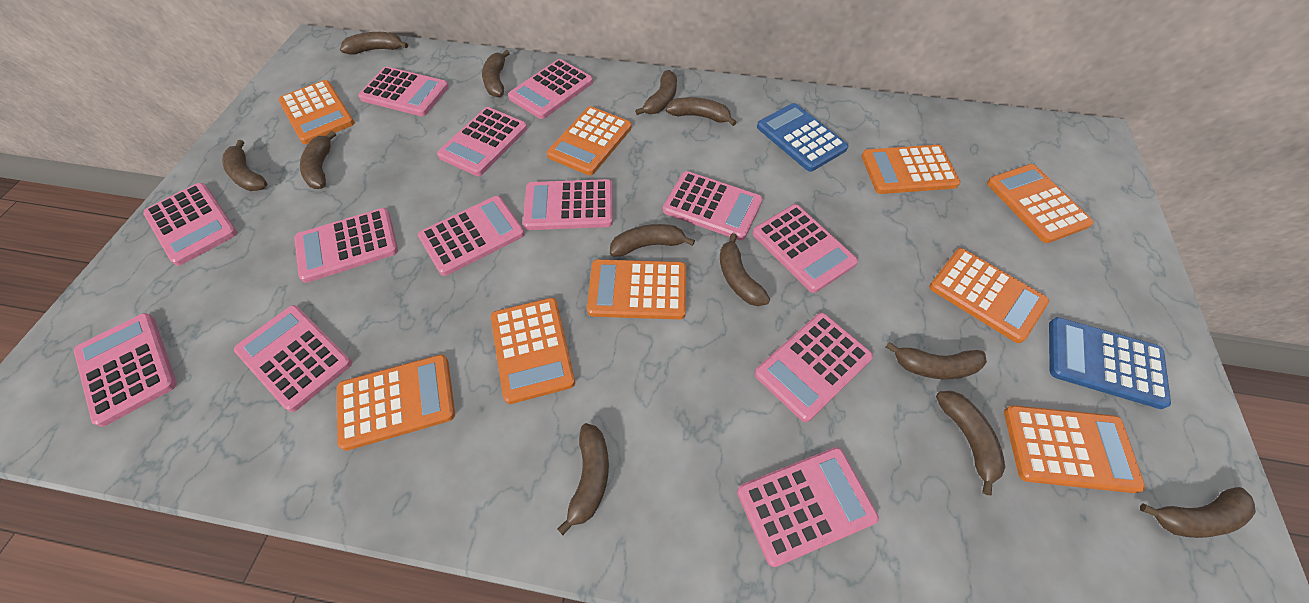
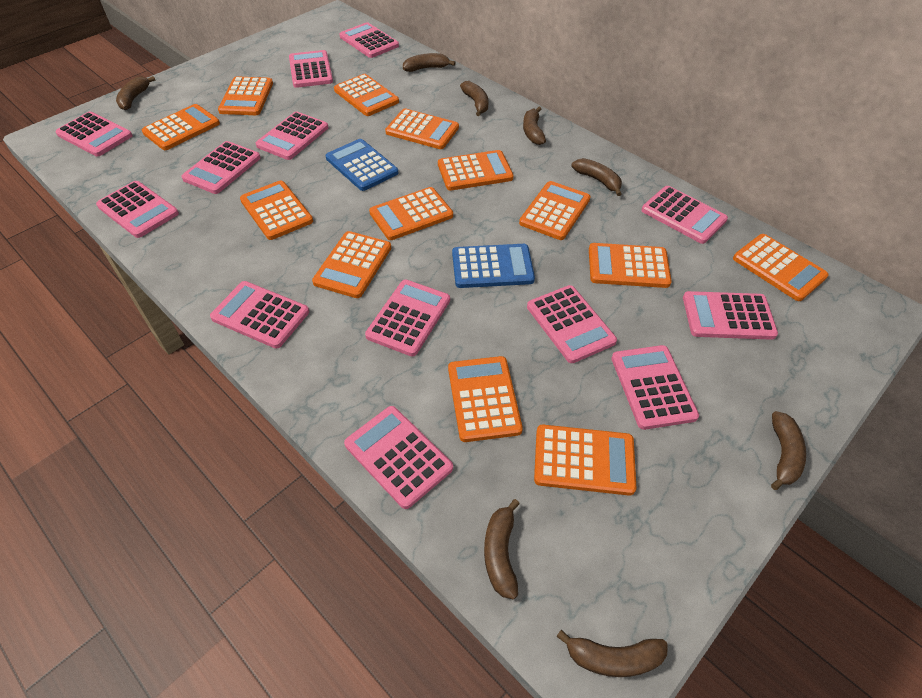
brown banana: 12 -> 8
orange calculator: 9 -> 13

